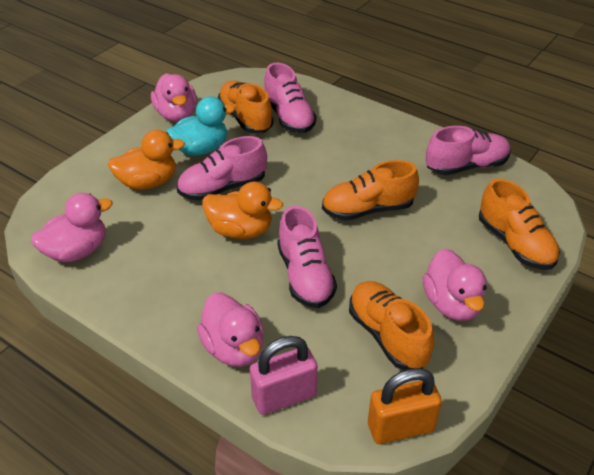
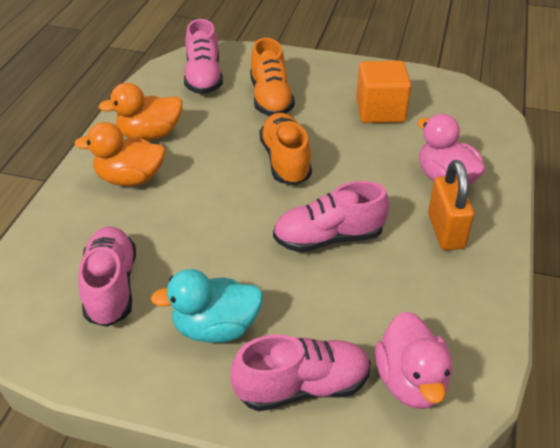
orange cube: 0 -> 1
orange shoe: 4 -> 2
pink duck: 4 -> 2
pink padlock: 1 -> 0

